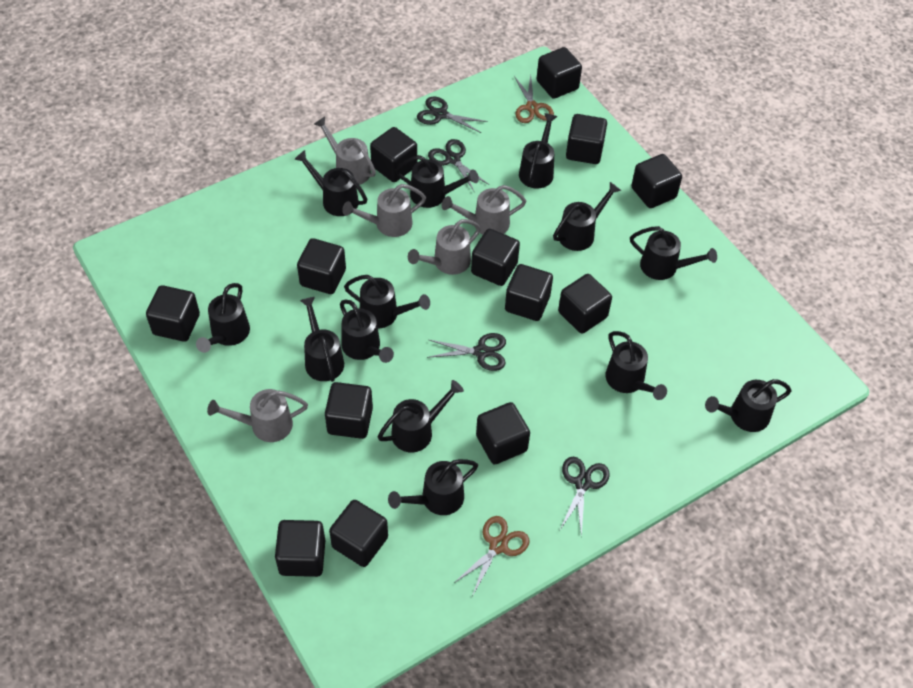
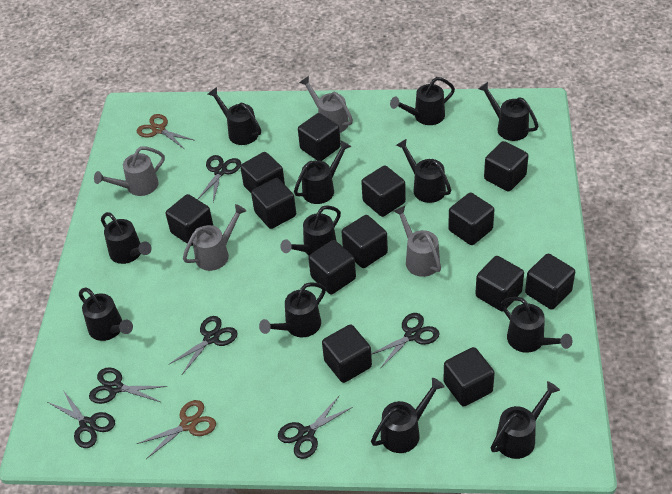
black scissors: 4 -> 6
black watering can: 13 -> 12
grey watering can: 5 -> 4

